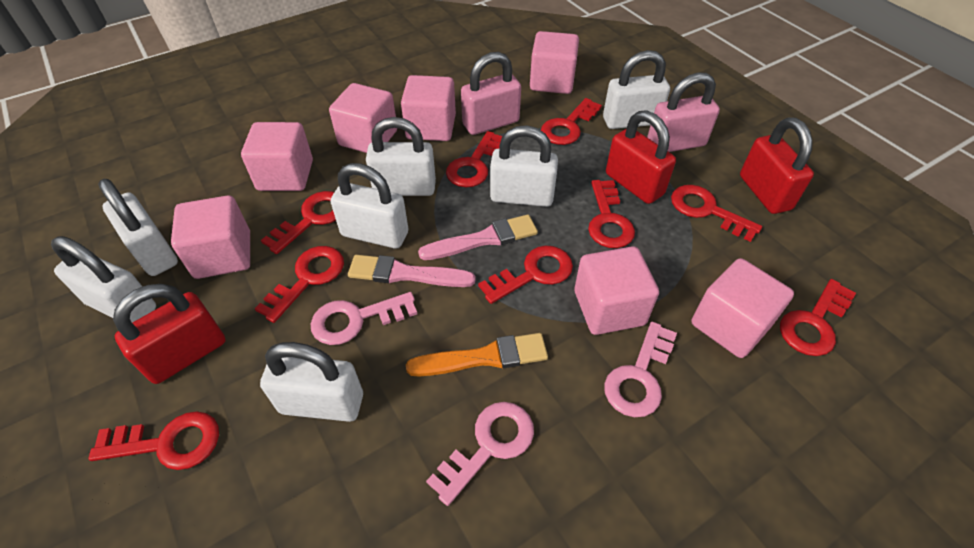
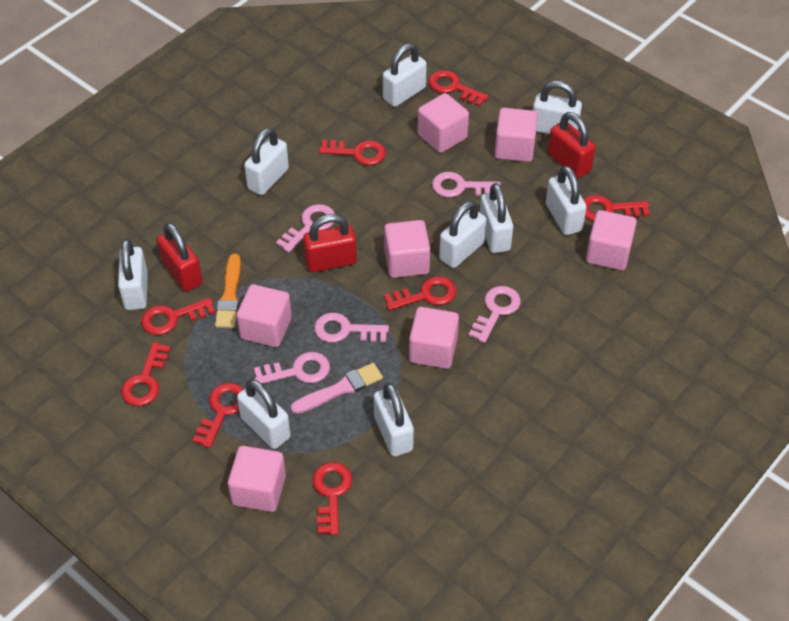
pink brush: 2 -> 1
pink key: 3 -> 5
pink padlock: 2 -> 0
red key: 9 -> 8
white padlock: 7 -> 9

